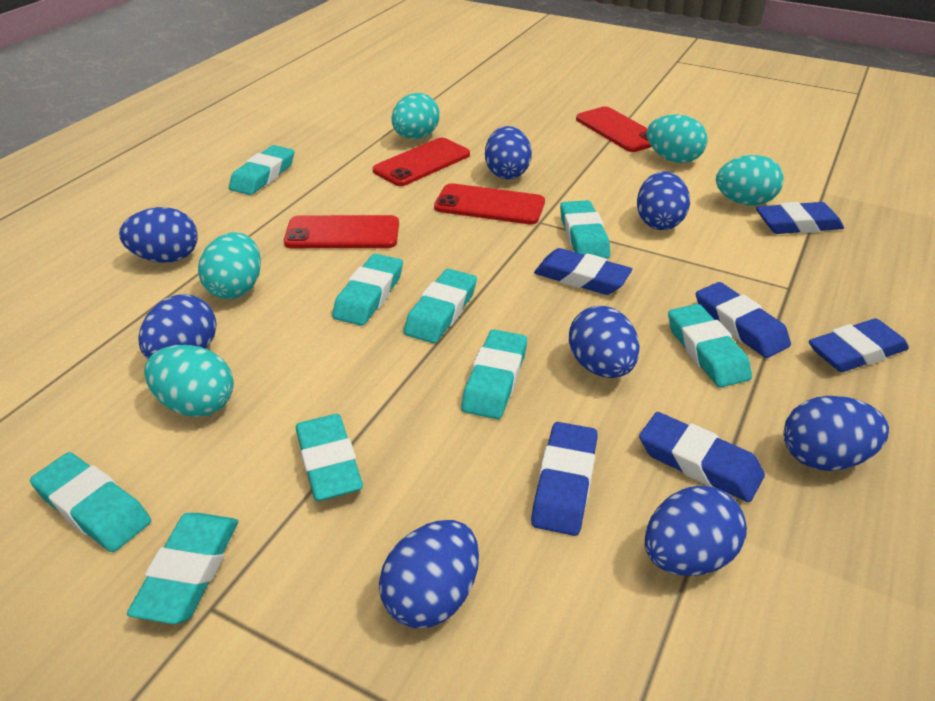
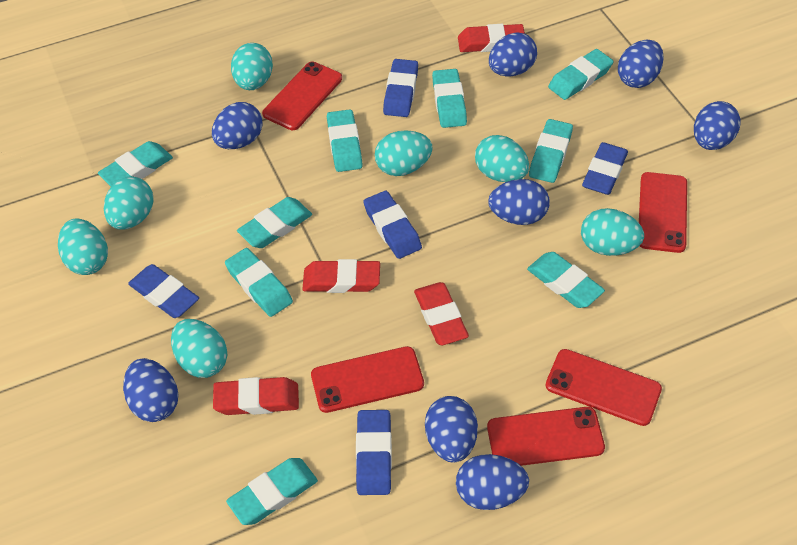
blue eraser: 6 -> 5
red eraser: 0 -> 4
red phone: 4 -> 5
turquoise egg: 5 -> 7

